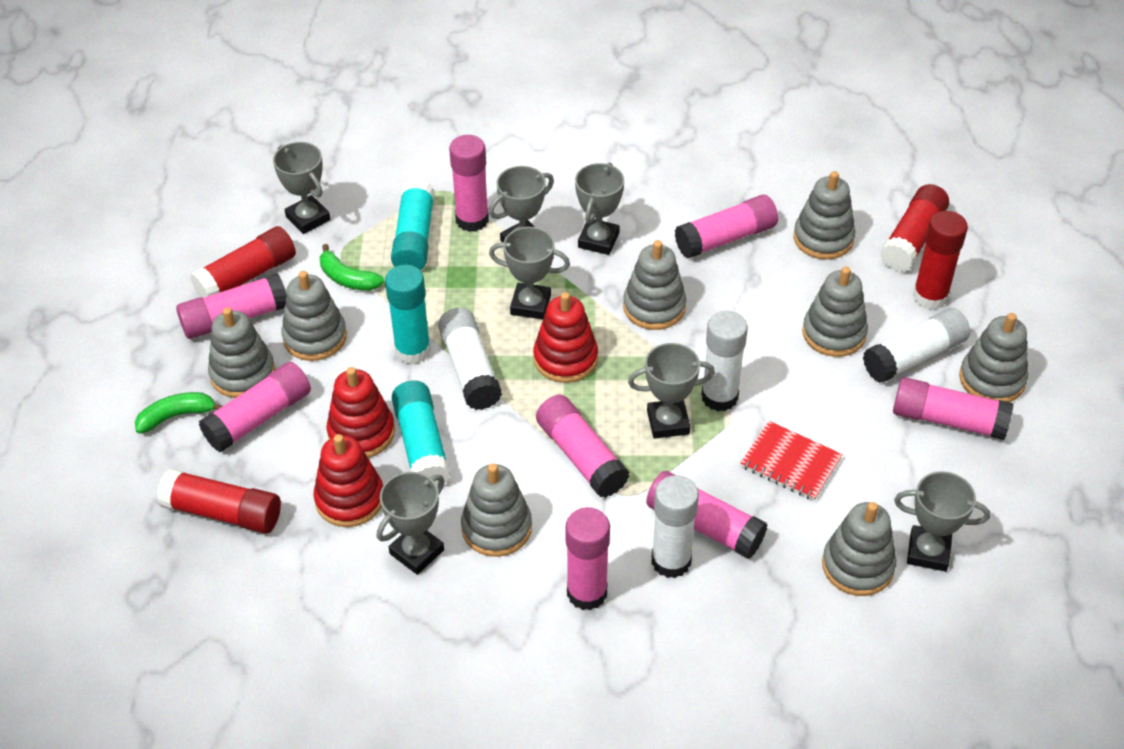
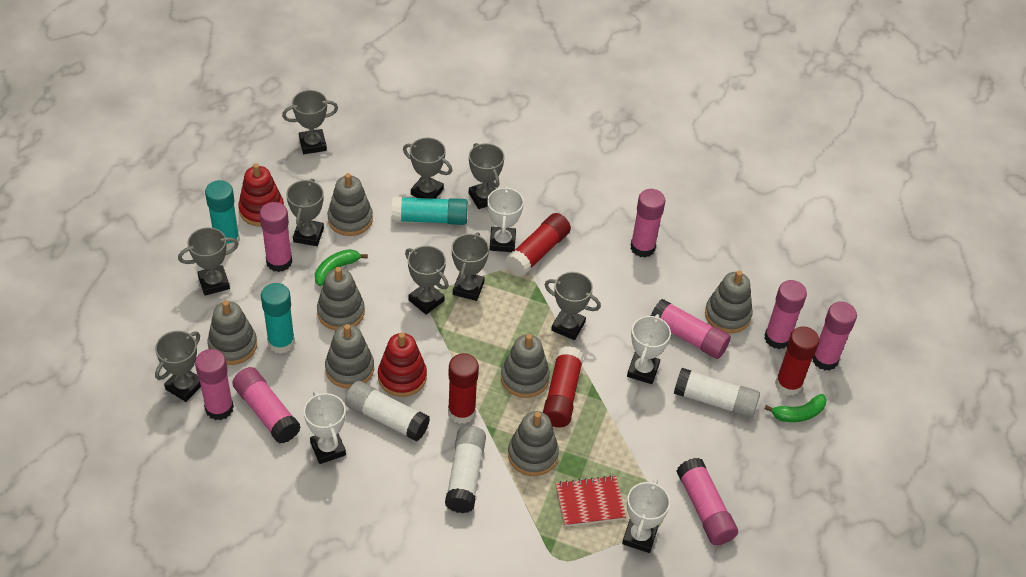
grey stacking toy: 8 -> 7
grey trophy: 7 -> 9
red stacking toy: 3 -> 2
white glue stick: 4 -> 3
white trophy: 0 -> 4

